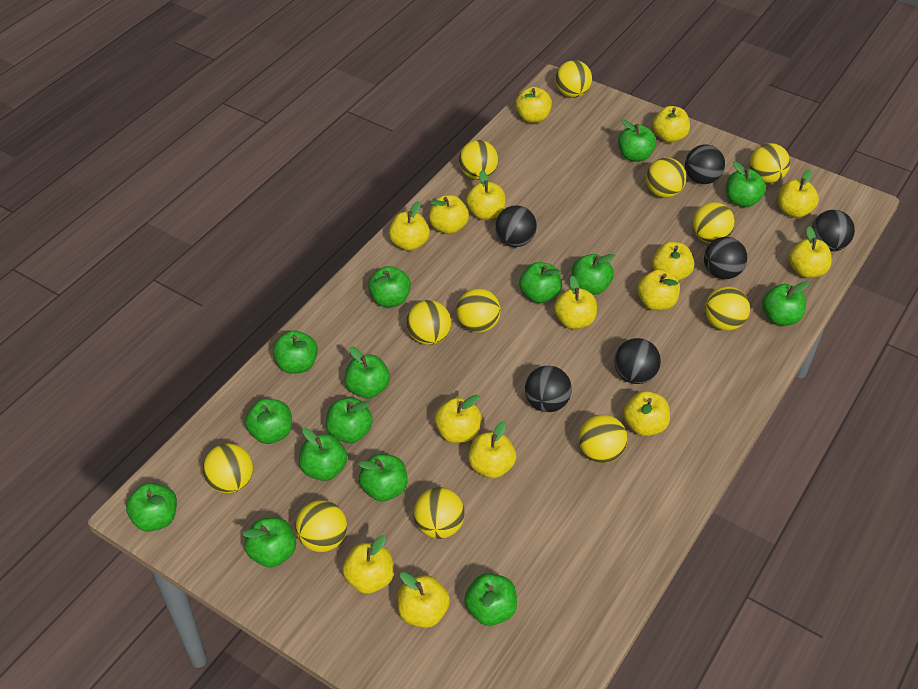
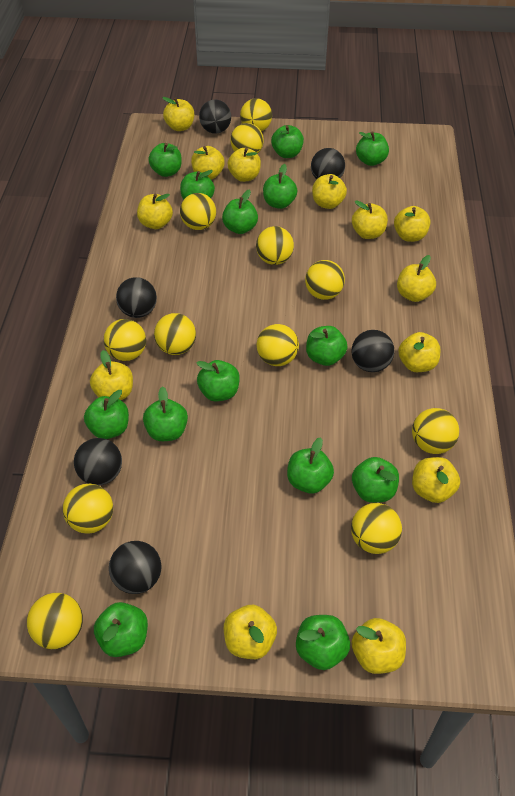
green apple: 15 -> 14
yellow apple: 15 -> 13

